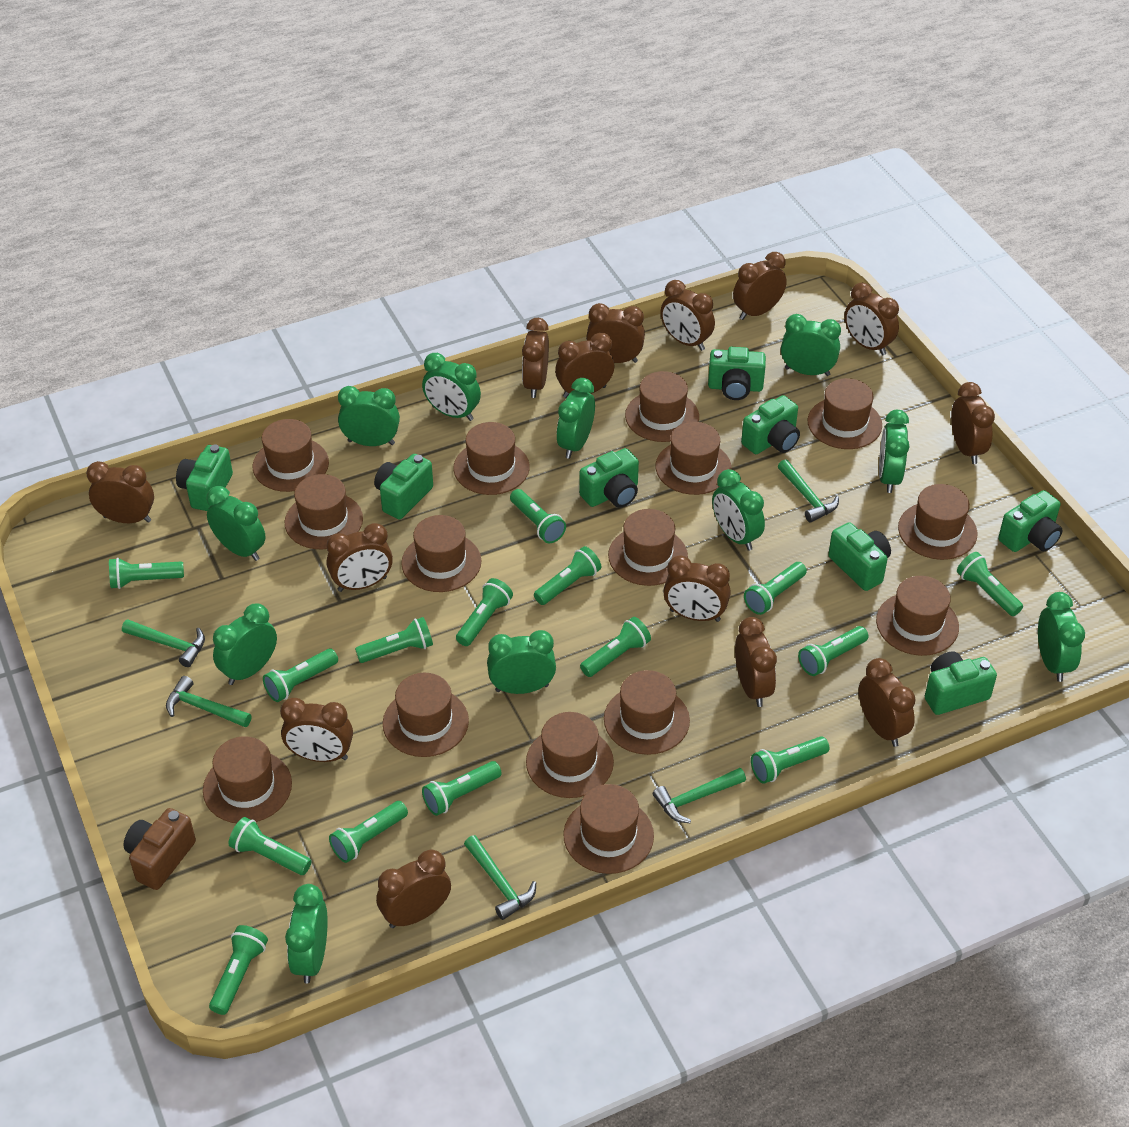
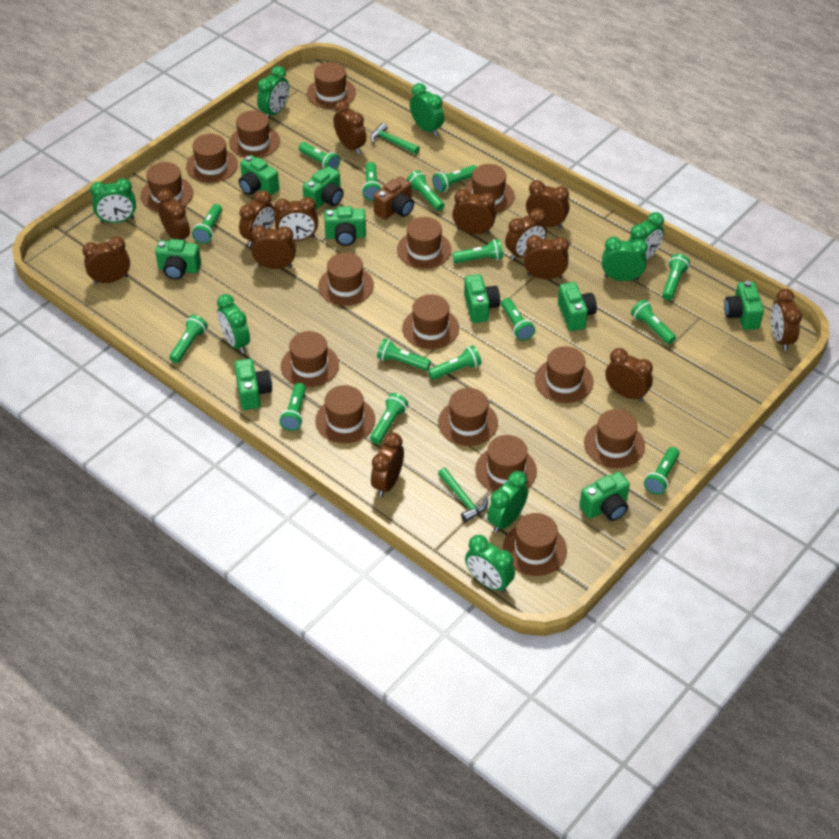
brown clock: 14 -> 13
green camera: 8 -> 9
green clock: 11 -> 8
green hammer: 5 -> 2

